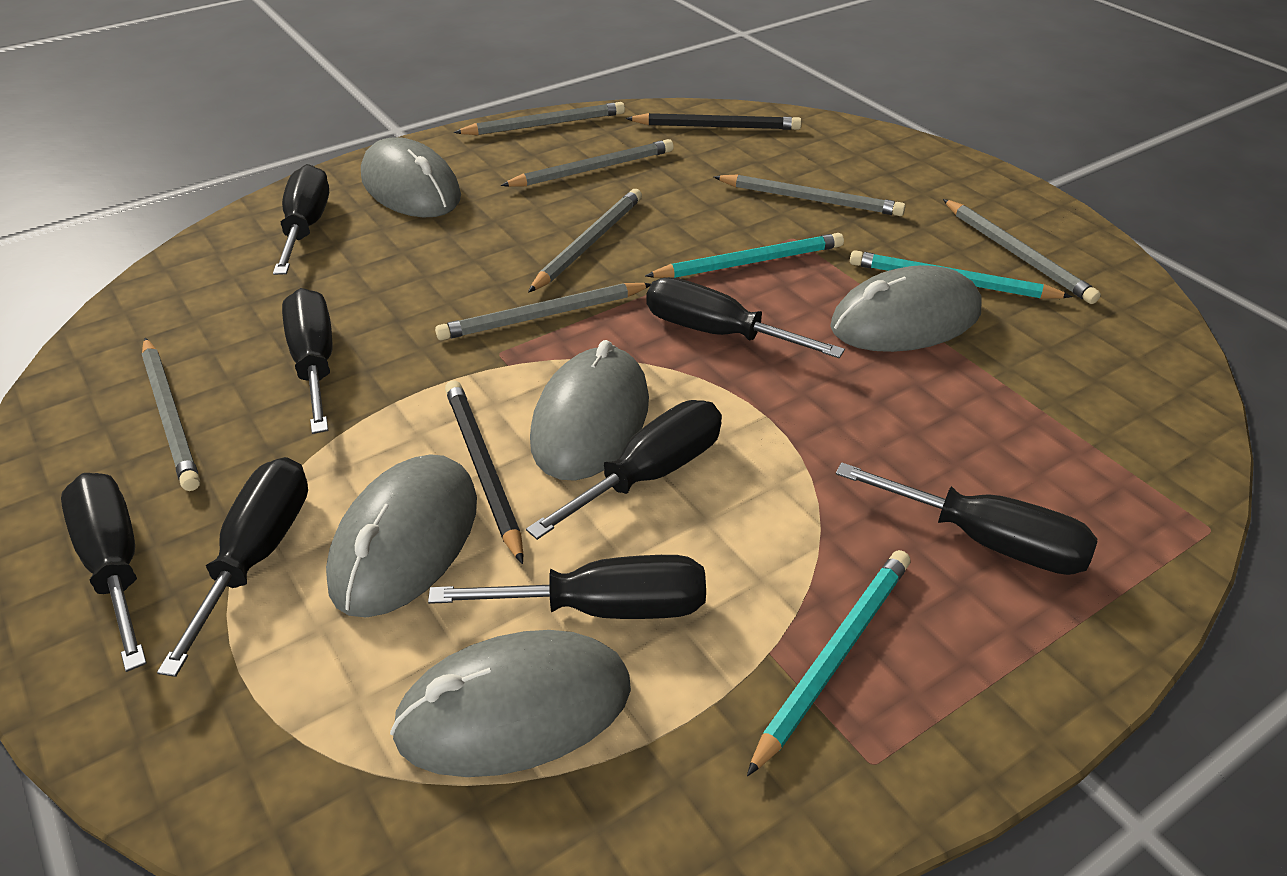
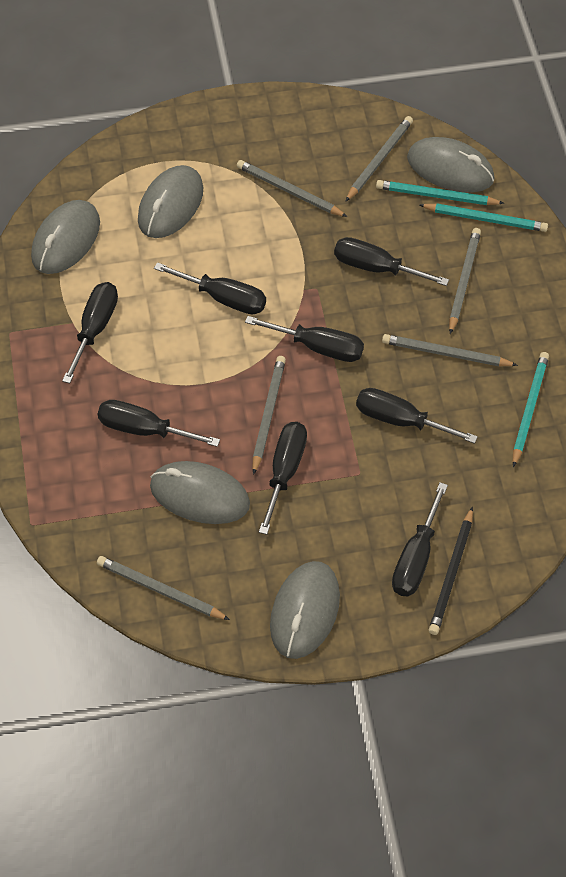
black pencil: 2 -> 1
grey pencil: 7 -> 6

